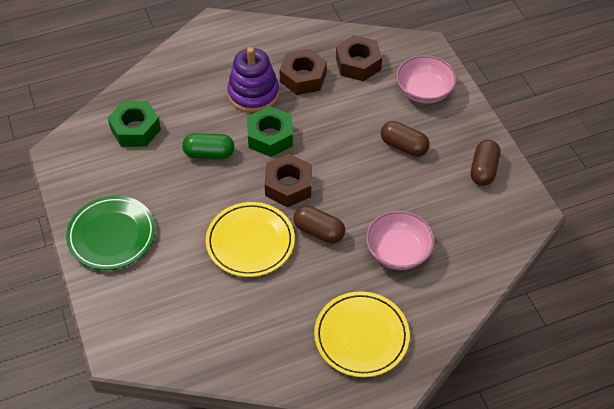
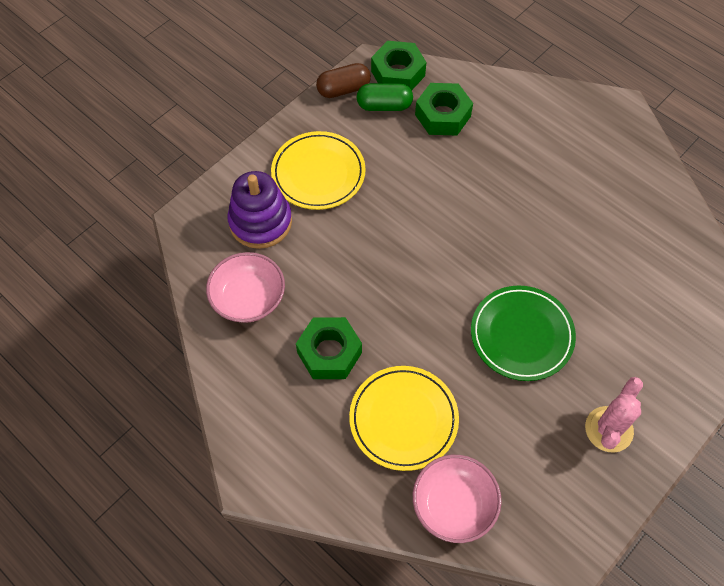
brown capsule: 3 -> 1
brown nut: 3 -> 0
green nut: 2 -> 3
pink cactus: 0 -> 1

